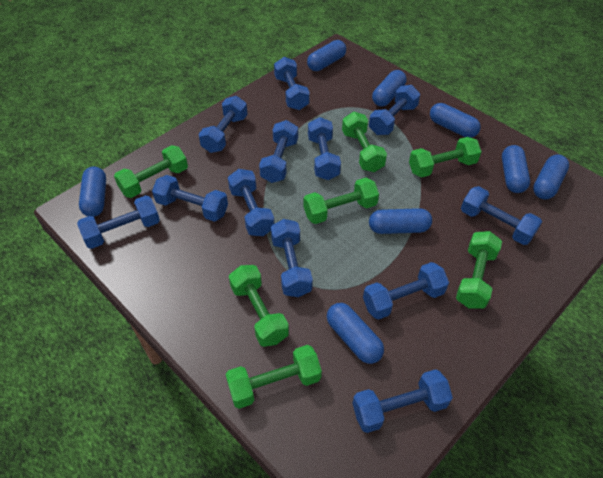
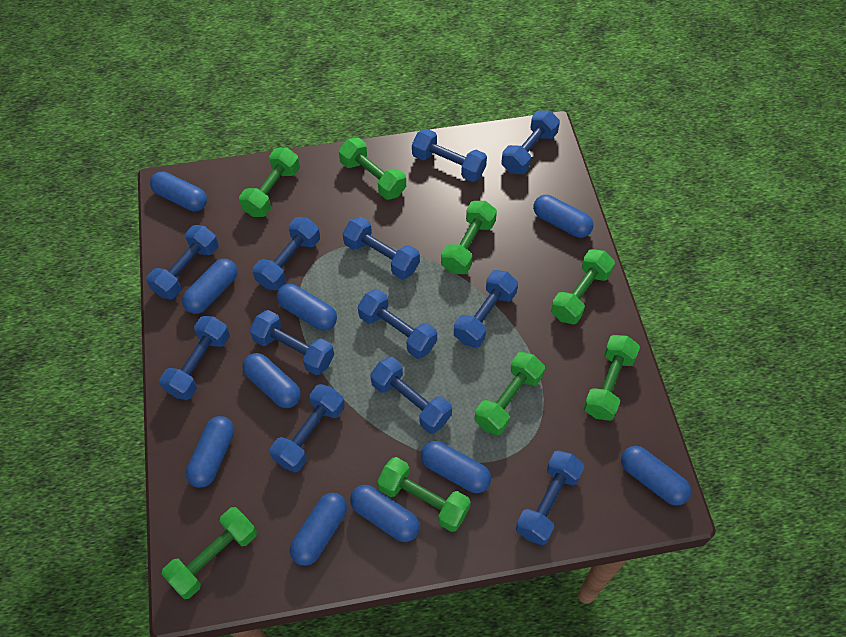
blue capsule: 8 -> 10
green dumbbell: 7 -> 8

